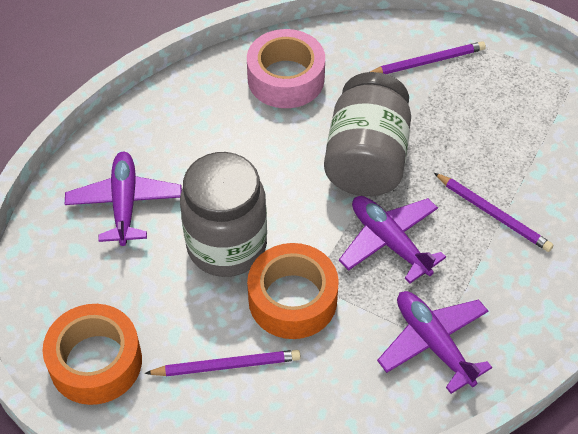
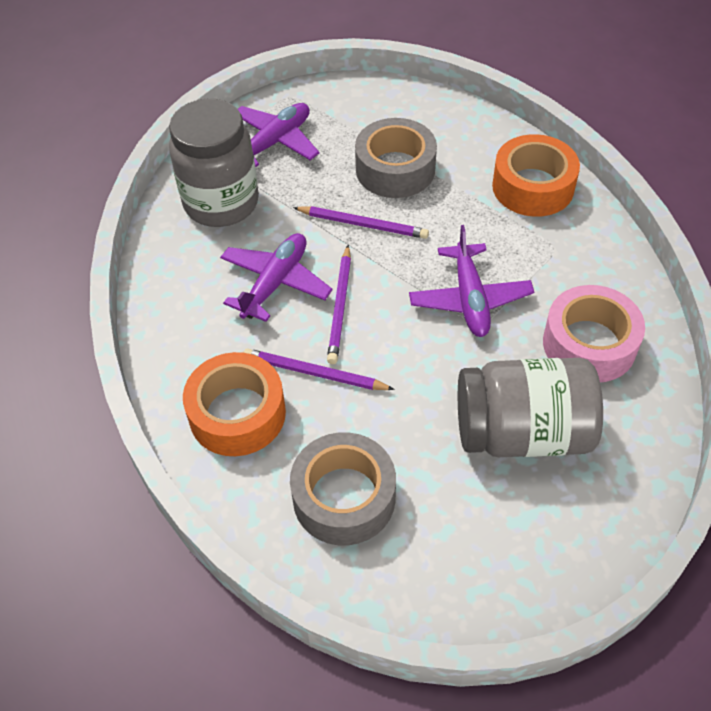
grey tape: 0 -> 2

